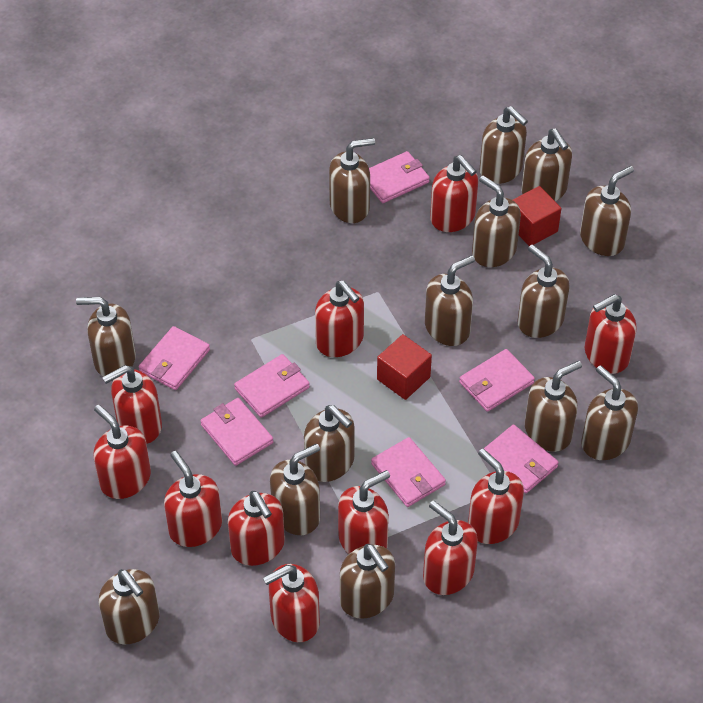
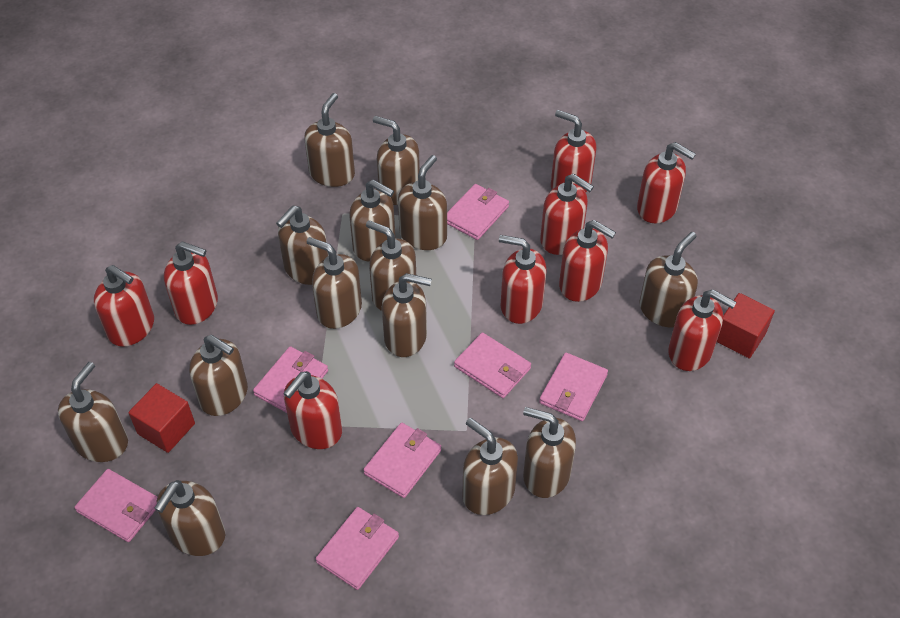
red soap dispenser: 11 -> 9

